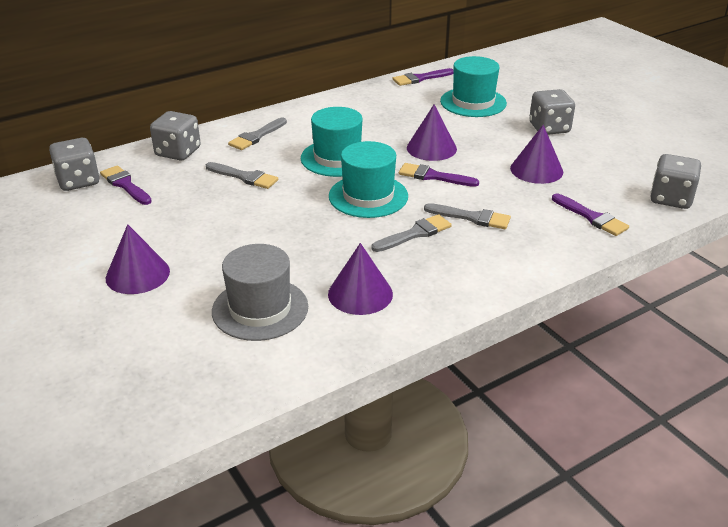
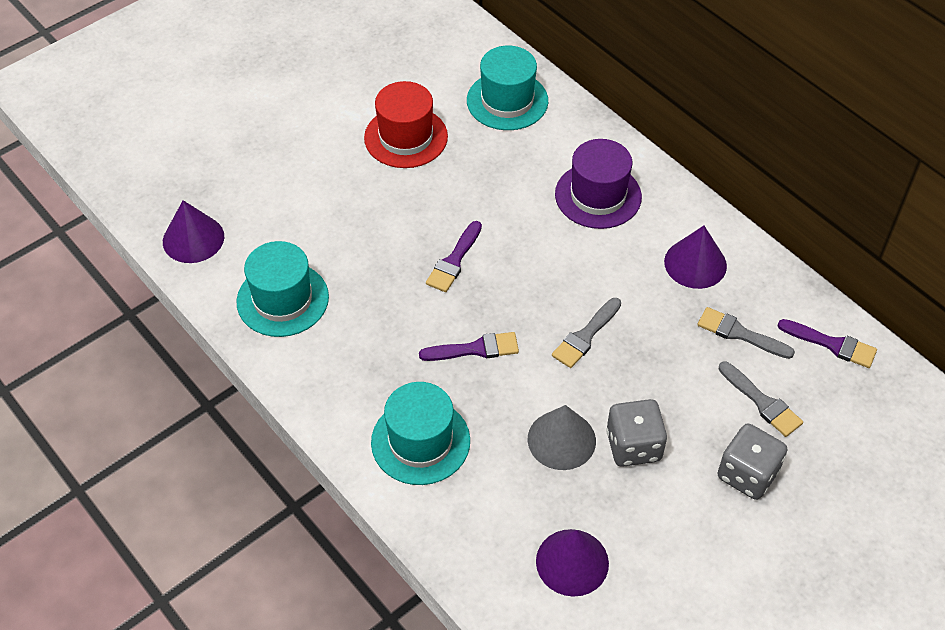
grey brush: 4 -> 3
grey cone: 0 -> 1
grey dice: 4 -> 2
grey hat: 1 -> 0
purple brush: 4 -> 3
purple cone: 4 -> 3
purple hat: 0 -> 1
red hat: 0 -> 1

